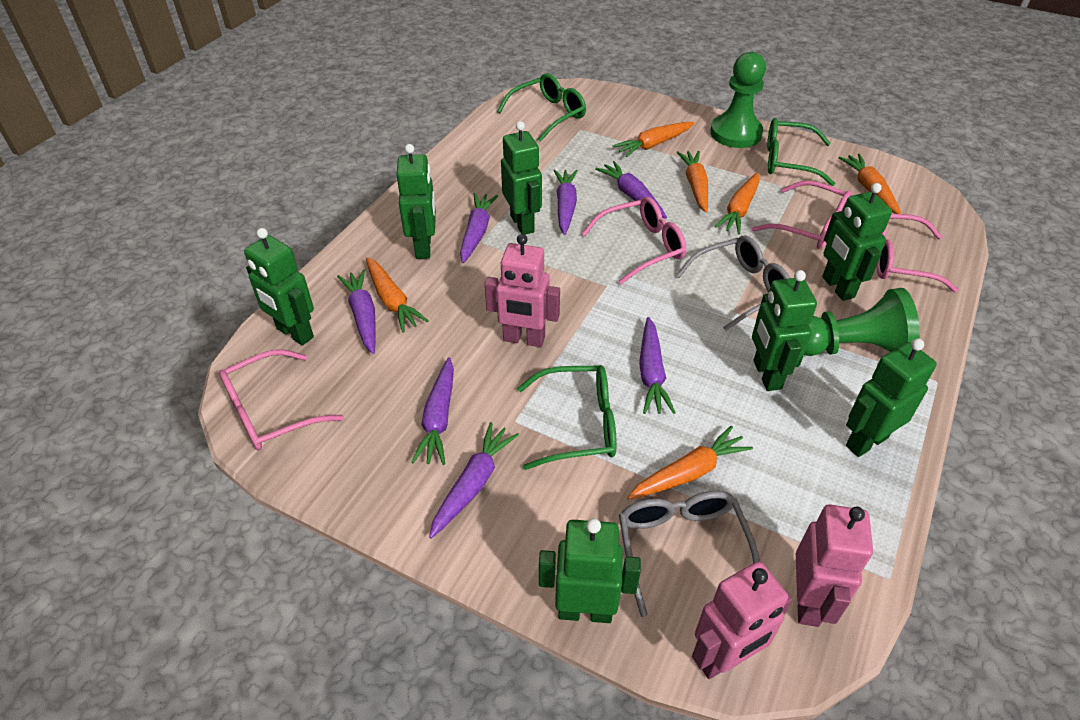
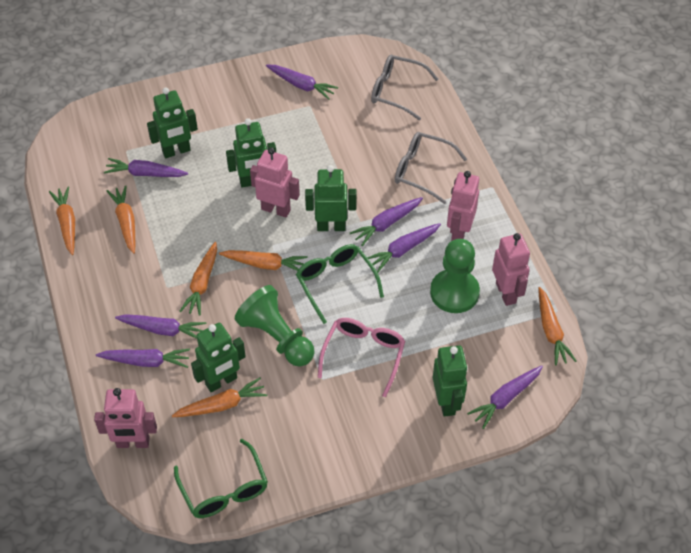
green glasses: 3 -> 2
green robot: 7 -> 5
pink glasses: 4 -> 1
pink robot: 3 -> 4

